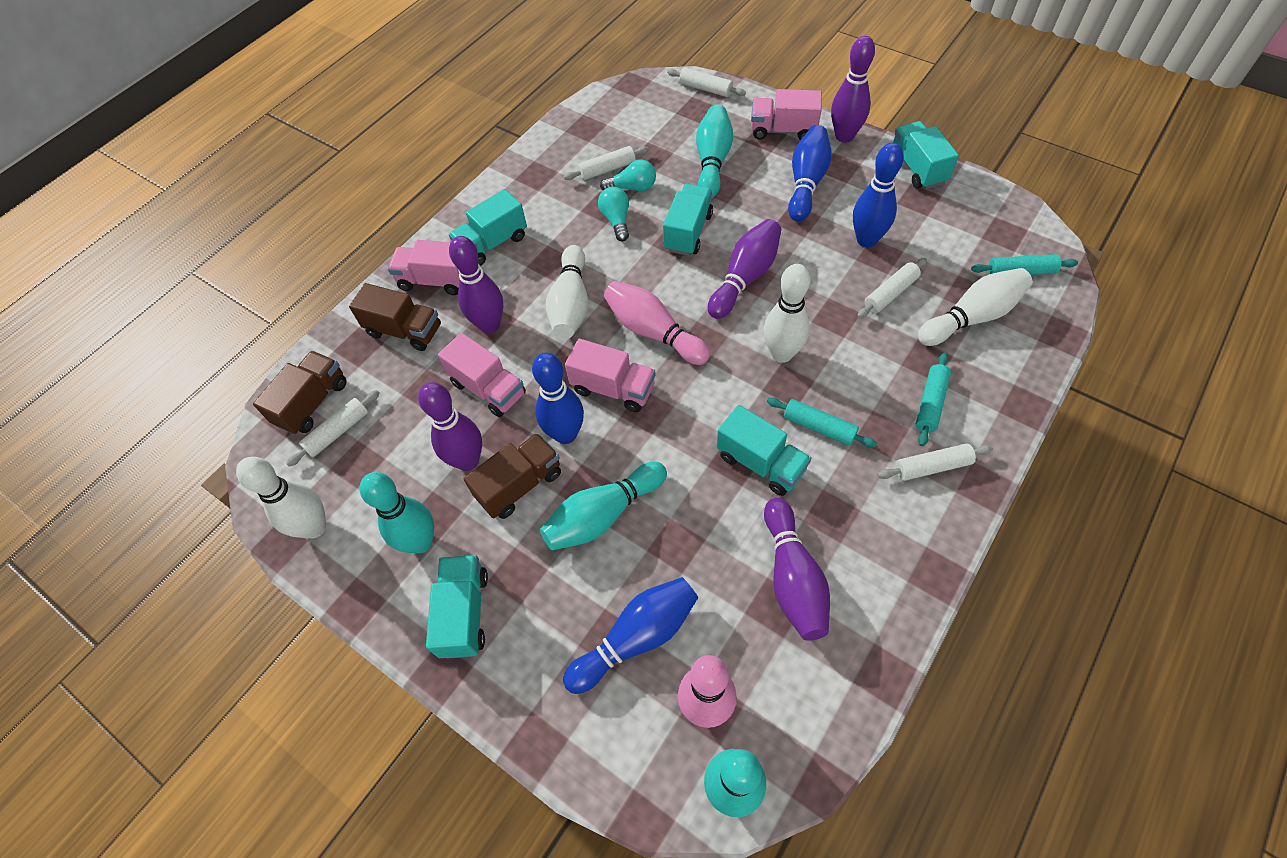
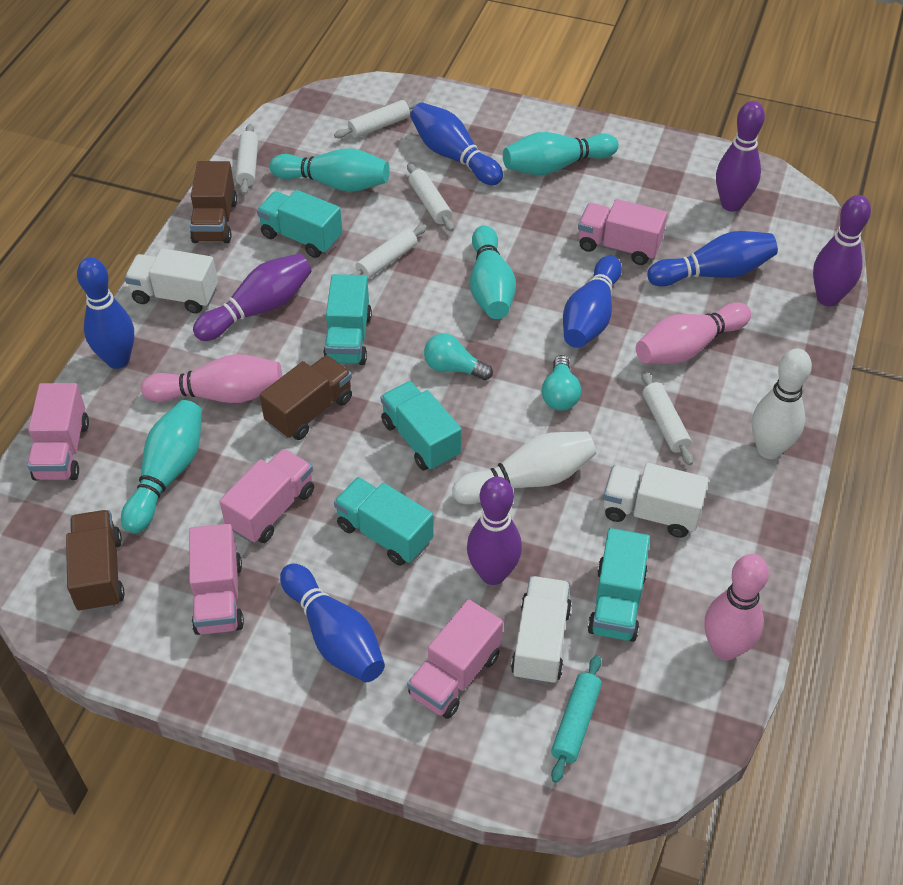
blue bowling pin: 4 -> 5
pink bowling pin: 2 -> 3
pink truck: 4 -> 5
purple bowling pin: 5 -> 4
turquoise rolling pin: 3 -> 1
white bowling pin: 4 -> 2
white truck: 0 -> 3

